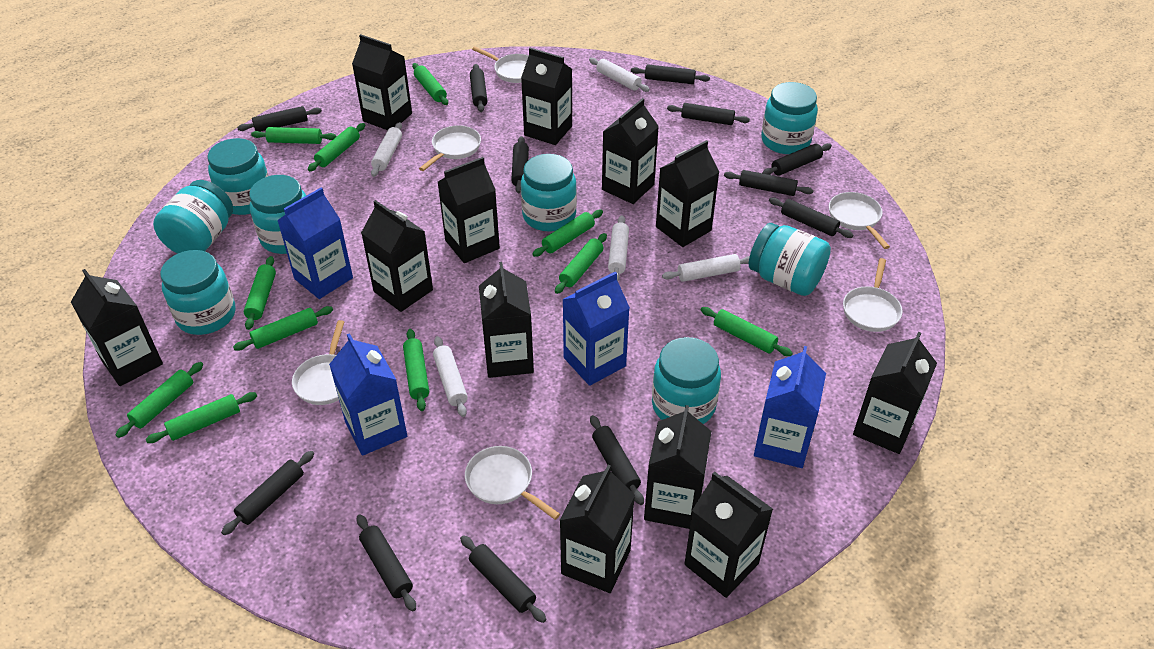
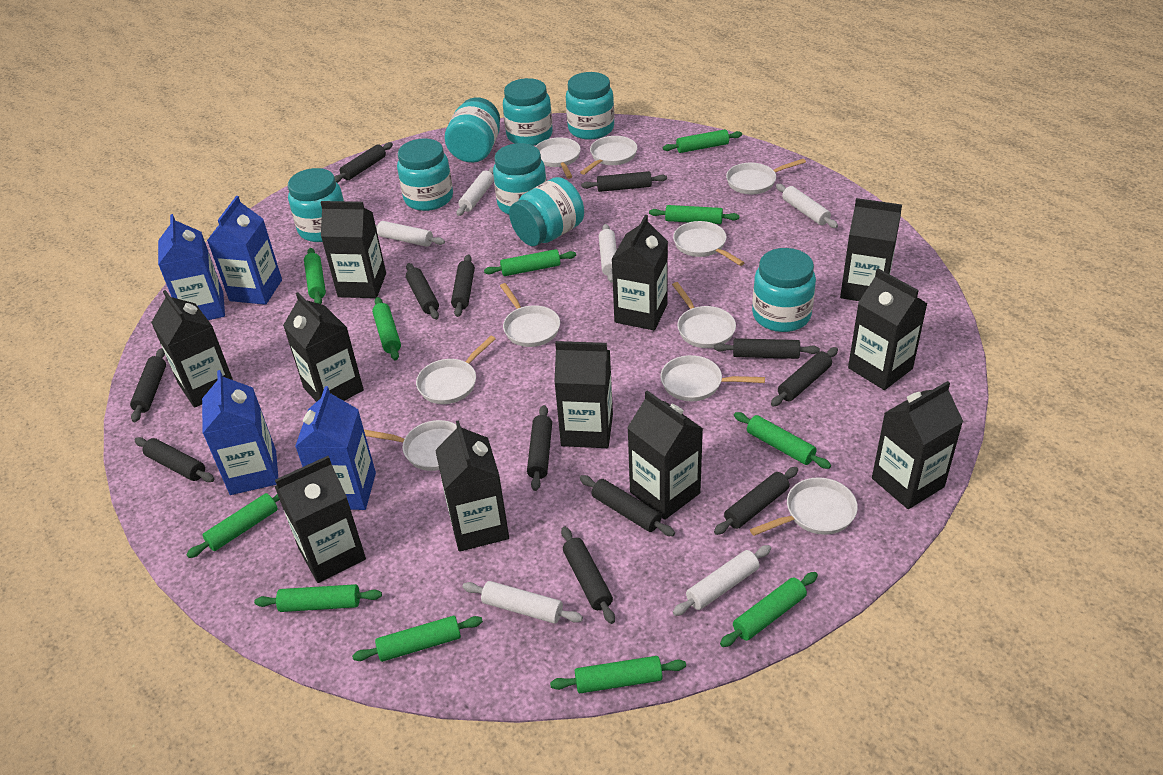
black carton: 12 -> 11
white pan: 6 -> 10
white rolling pin: 5 -> 6

